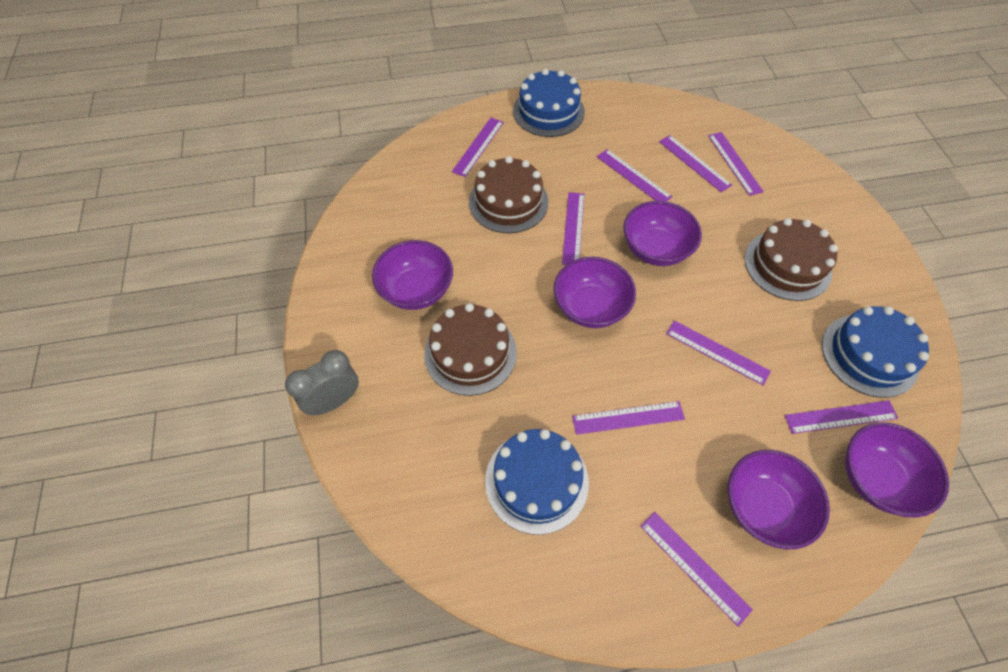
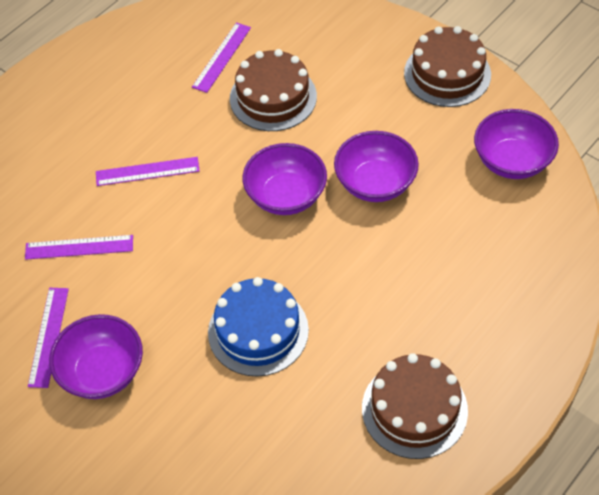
blue cake: 3 -> 1
grey clock: 1 -> 0
purple bowl: 5 -> 4
purple ruler: 9 -> 4

